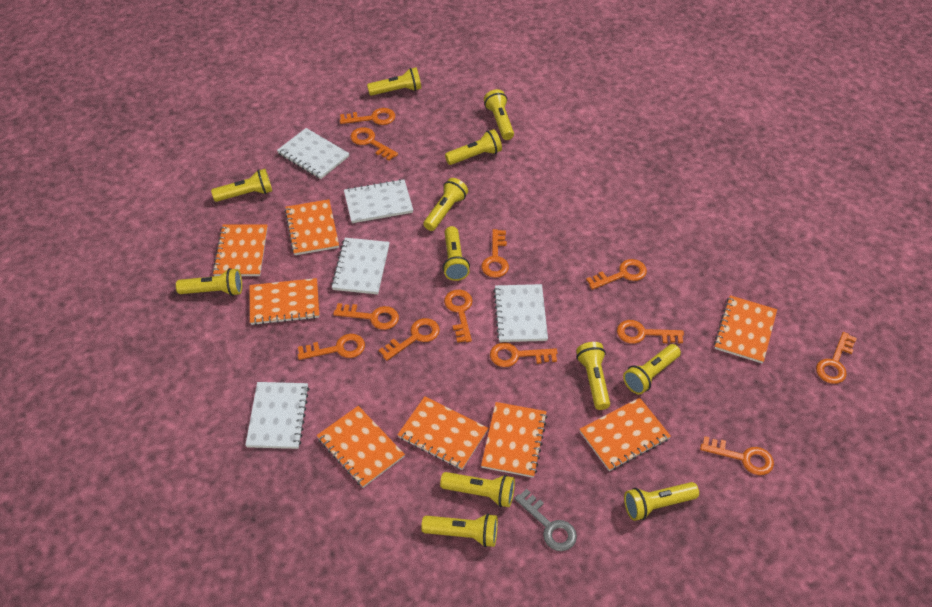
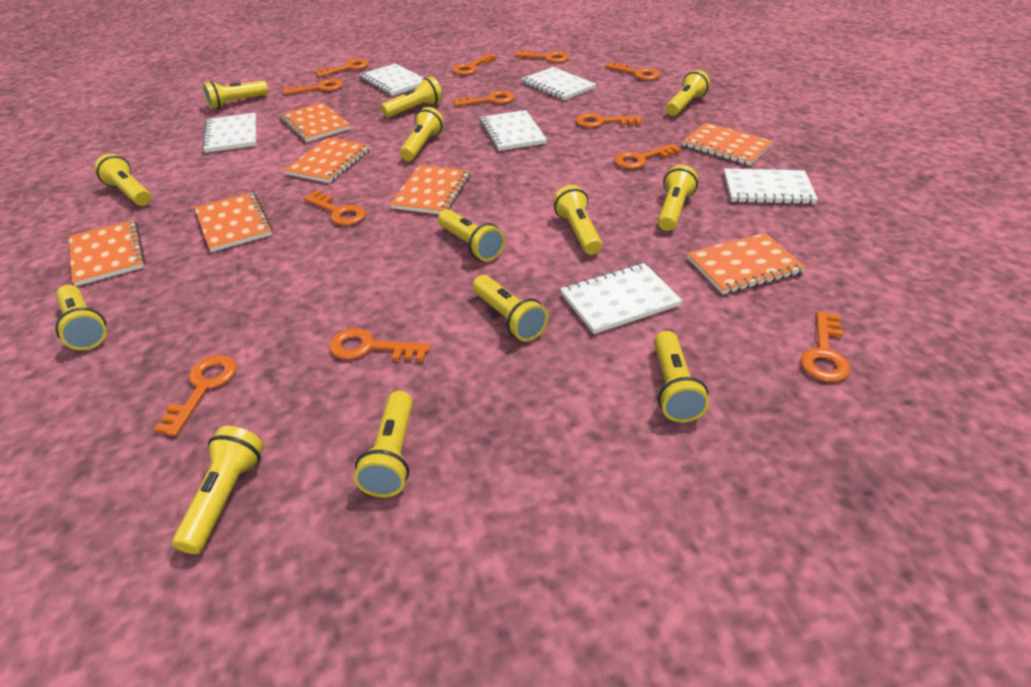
grey key: 1 -> 0
orange notebook: 8 -> 7
white notebook: 5 -> 6
yellow flashlight: 12 -> 13

